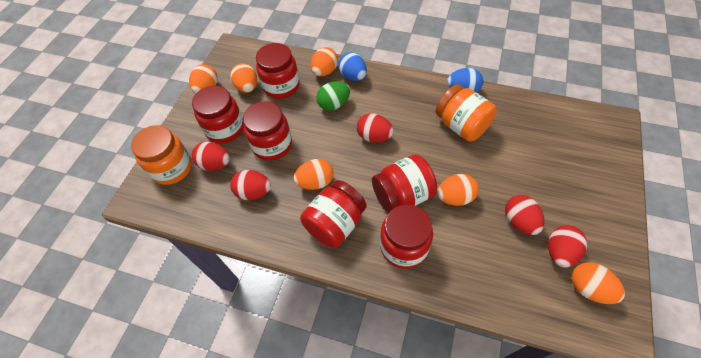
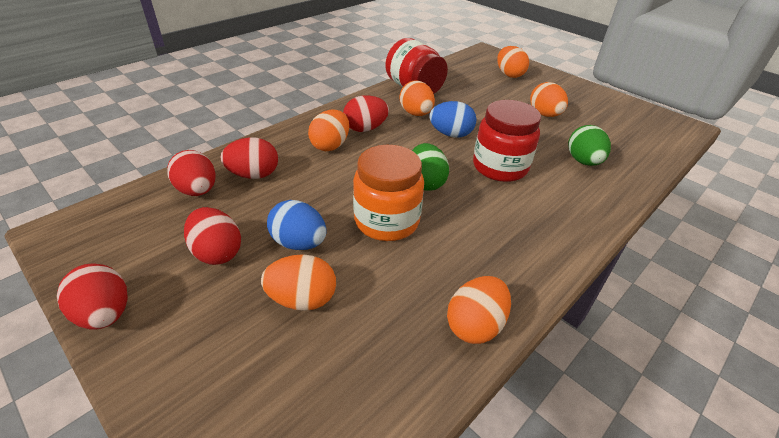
green egg: 1 -> 2
orange jar: 2 -> 1
red jar: 6 -> 2

